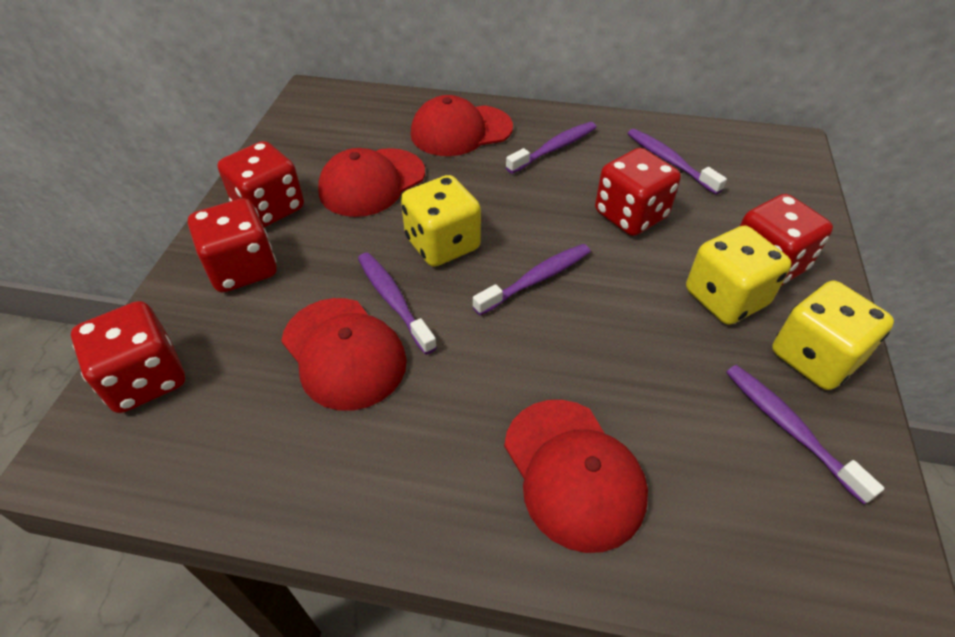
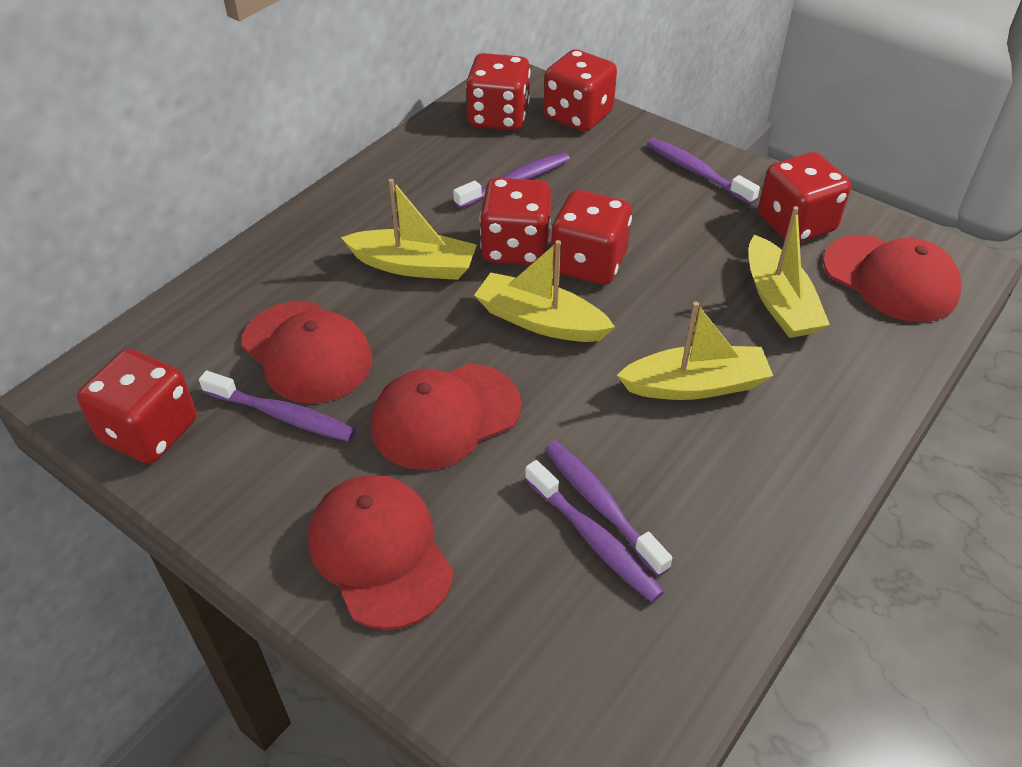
red dice: 5 -> 6
yellow boat: 0 -> 4
yellow dice: 3 -> 0

